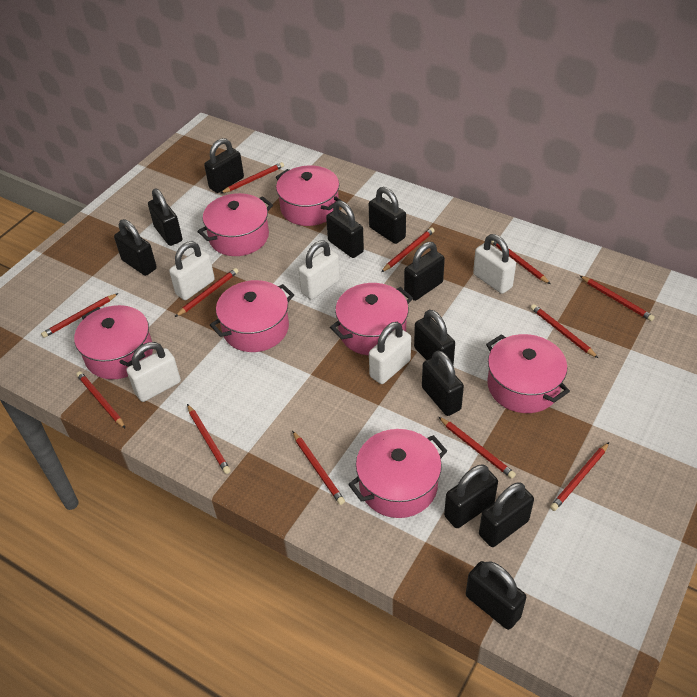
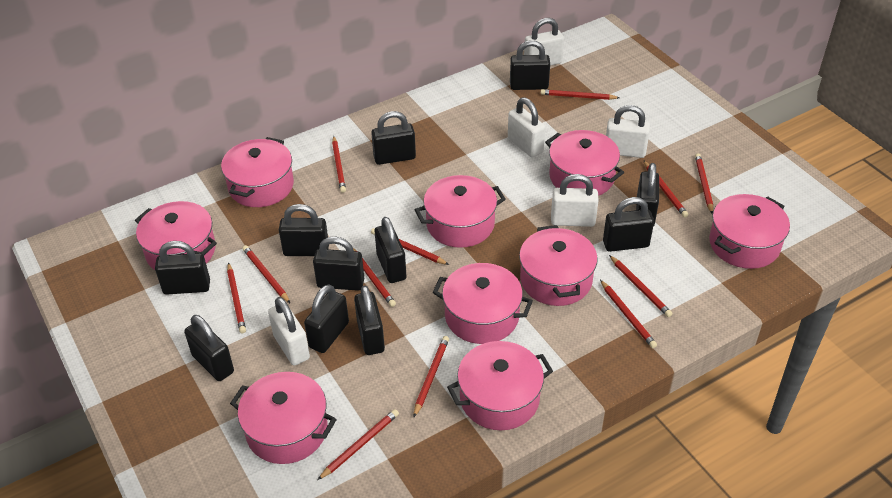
pink pot: 7 -> 9

